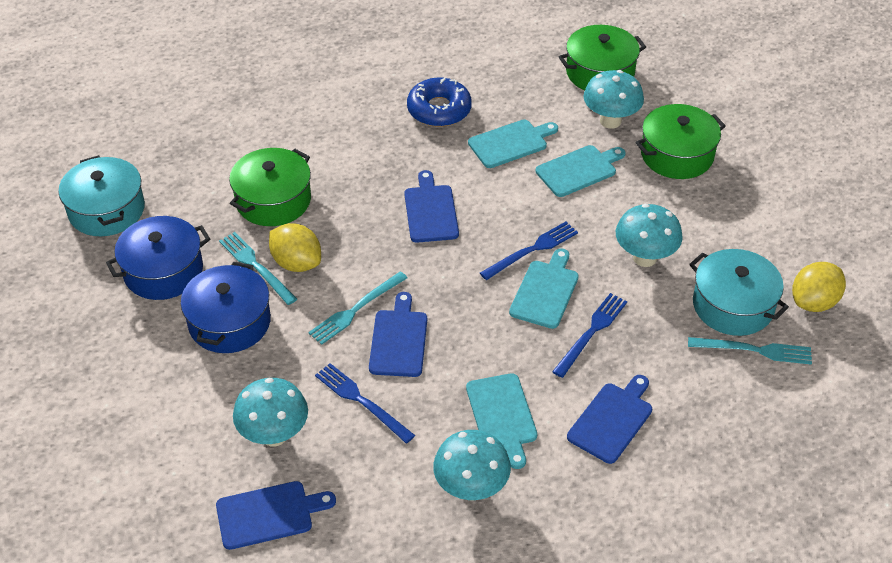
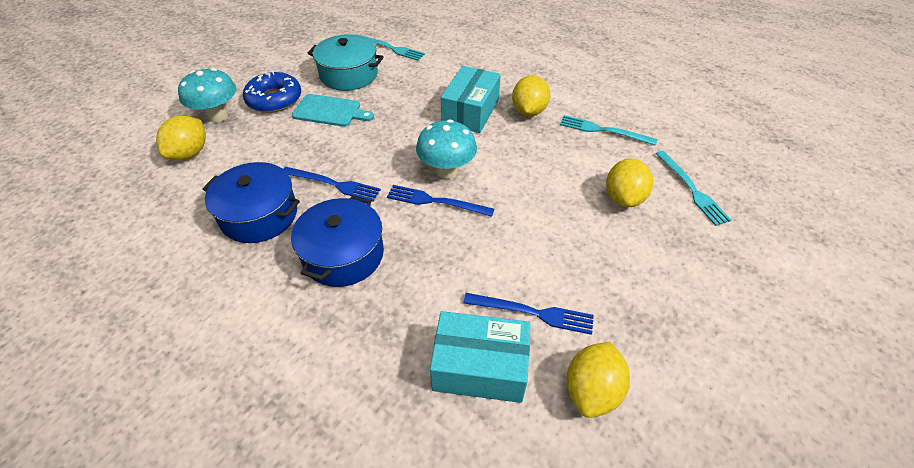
blue cutting board: 4 -> 0
green pot: 3 -> 0
turquoise box: 0 -> 2
turquoise cutting board: 4 -> 1
turquoise mushroom: 4 -> 2
turquoise pot: 2 -> 1
yellow lemon: 2 -> 4

